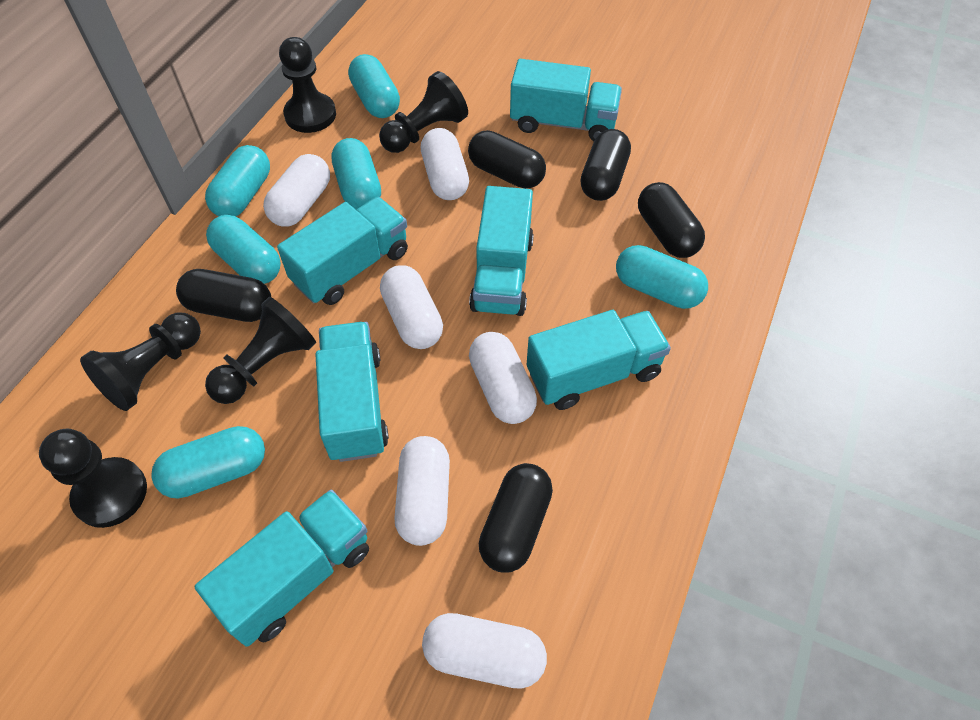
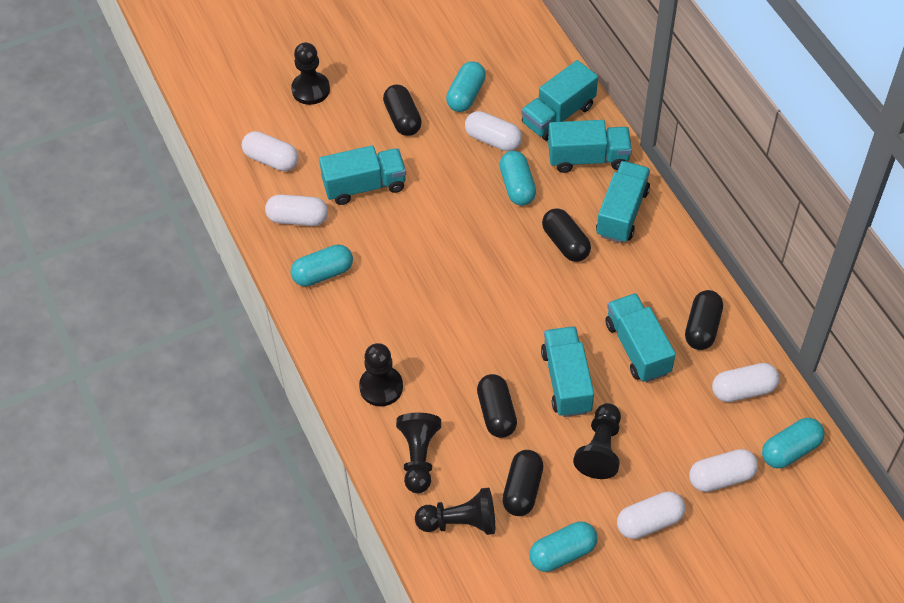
turquoise capsule: 6 -> 5

